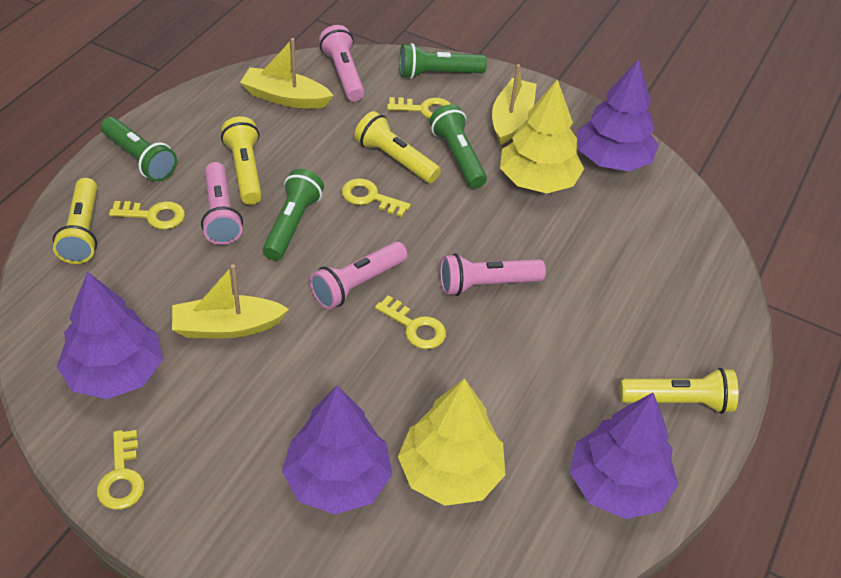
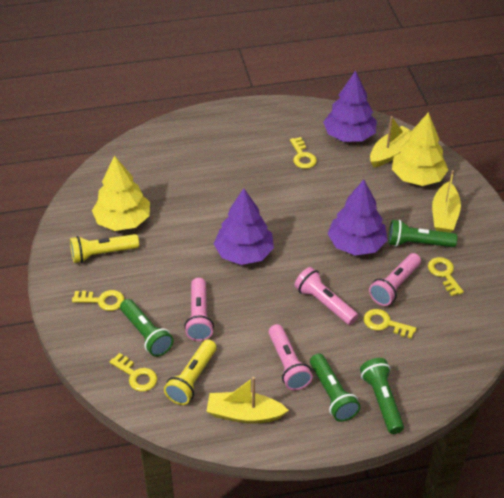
purple tree: 4 -> 3
yellow flashlight: 4 -> 2

